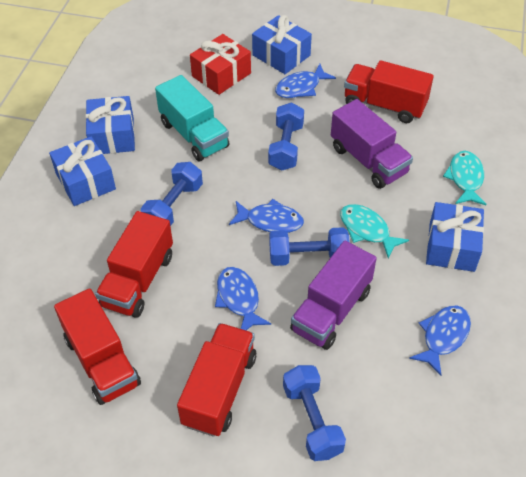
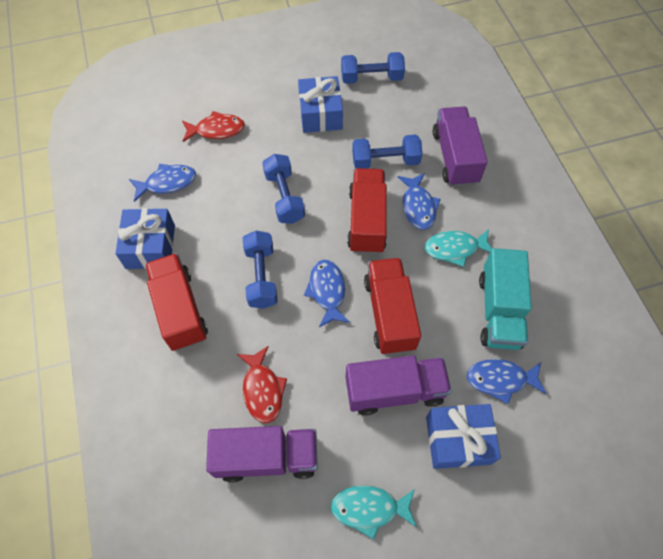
blue gift: 4 -> 3
purple truck: 2 -> 3
red fish: 0 -> 2
red gift: 1 -> 0
red truck: 4 -> 3

